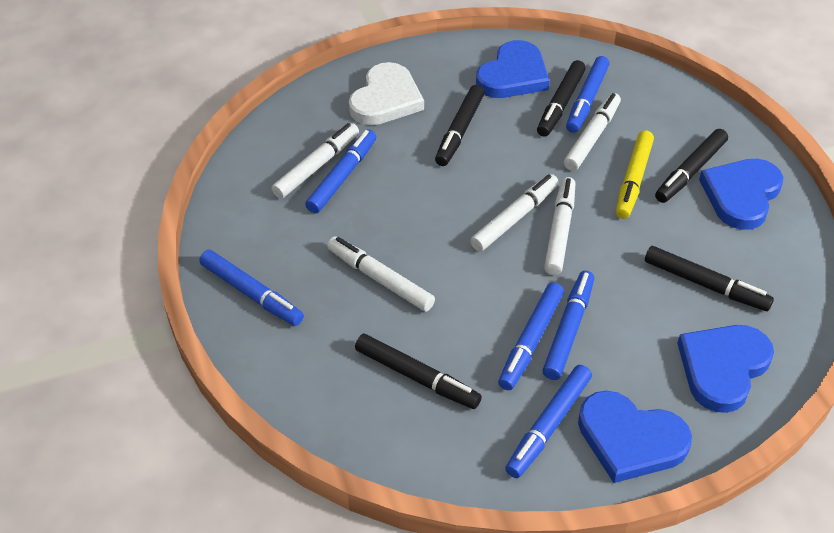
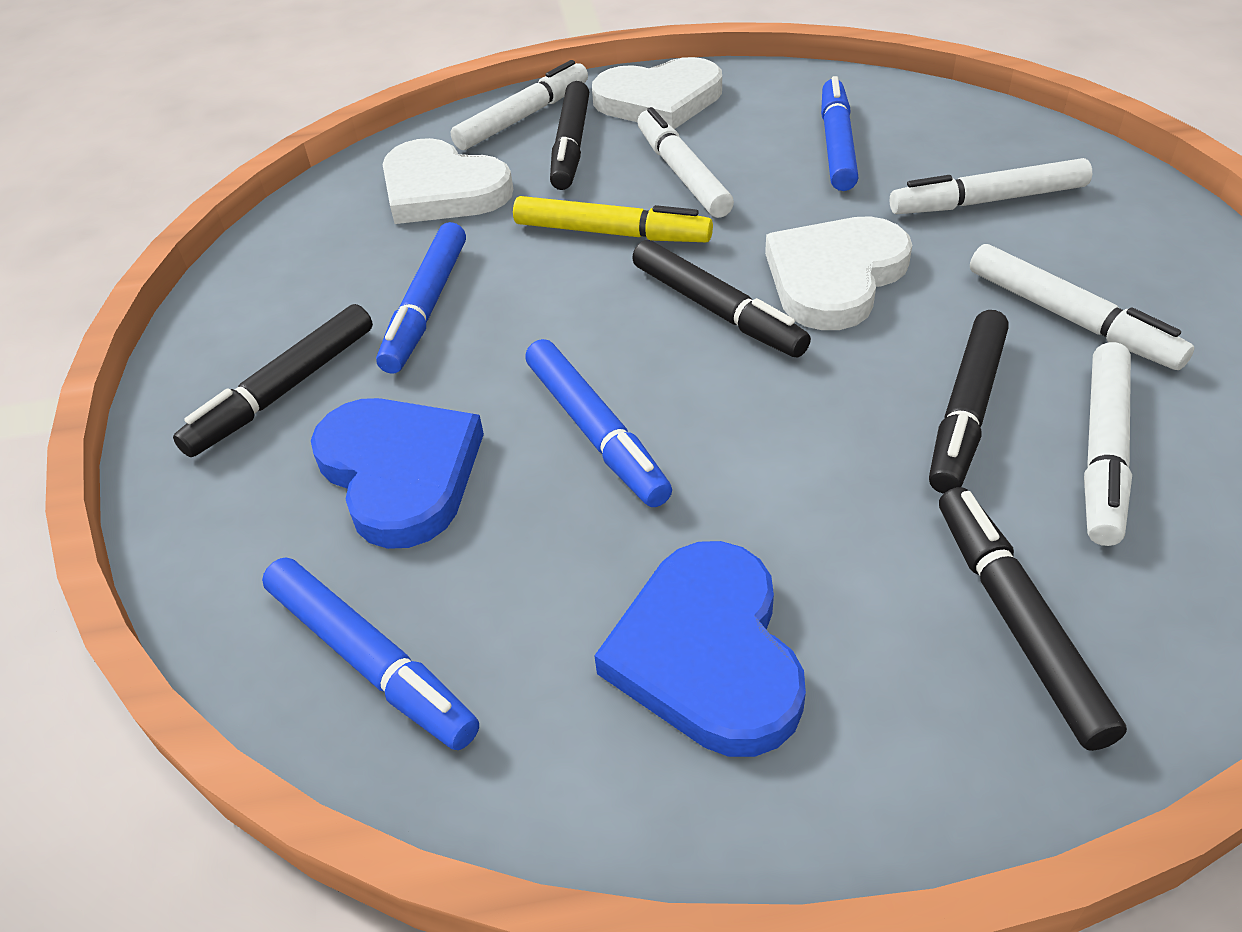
blue heart: 4 -> 2
blue marker: 6 -> 4
white heart: 1 -> 3

